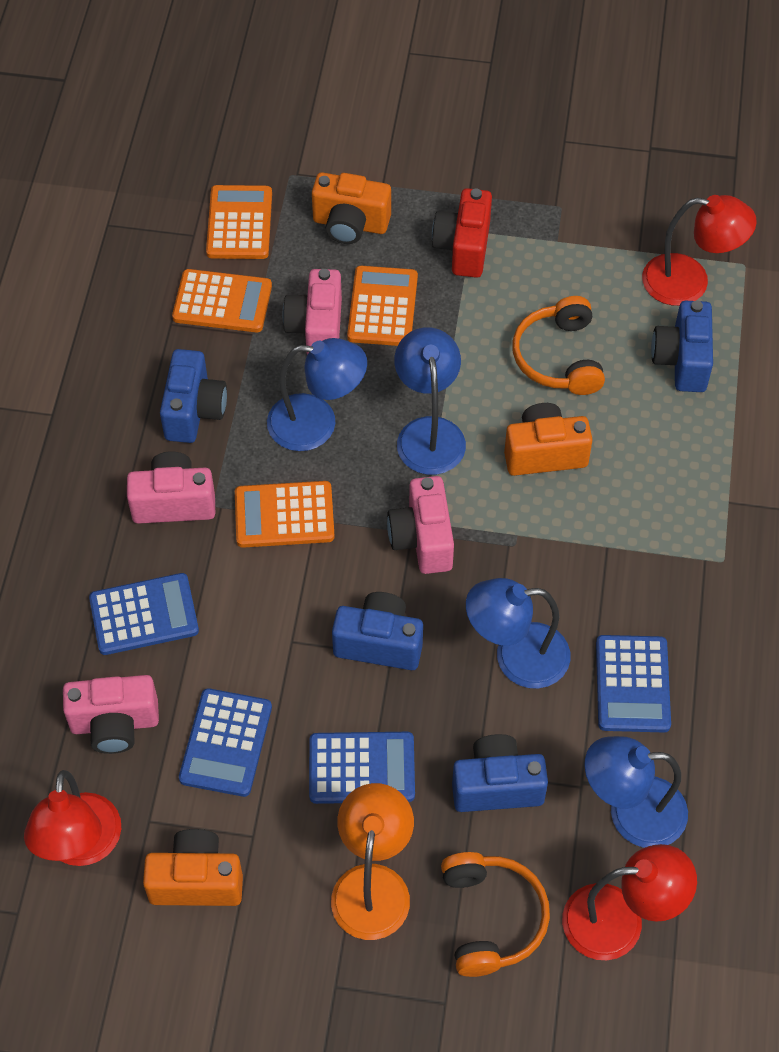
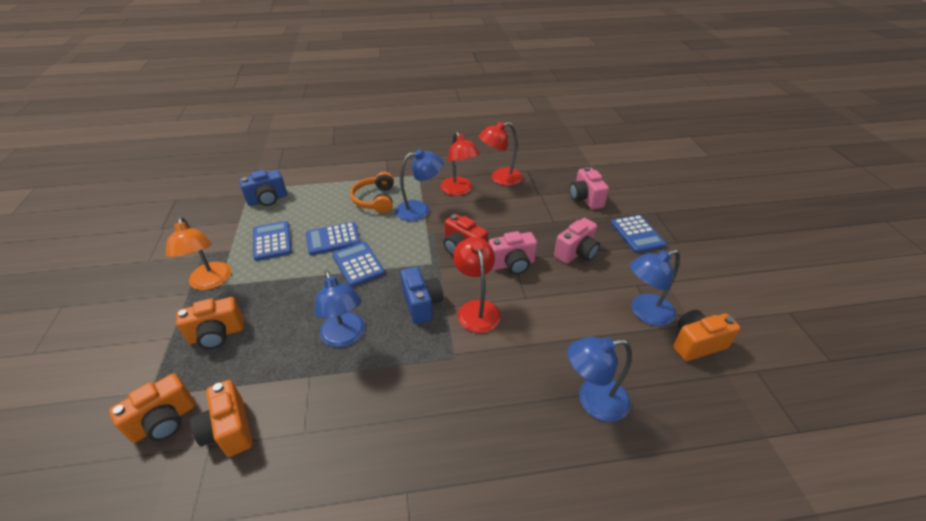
blue camera: 4 -> 2
orange calculator: 4 -> 0
orange camera: 3 -> 4
orange headphones: 2 -> 1
pink camera: 4 -> 3

